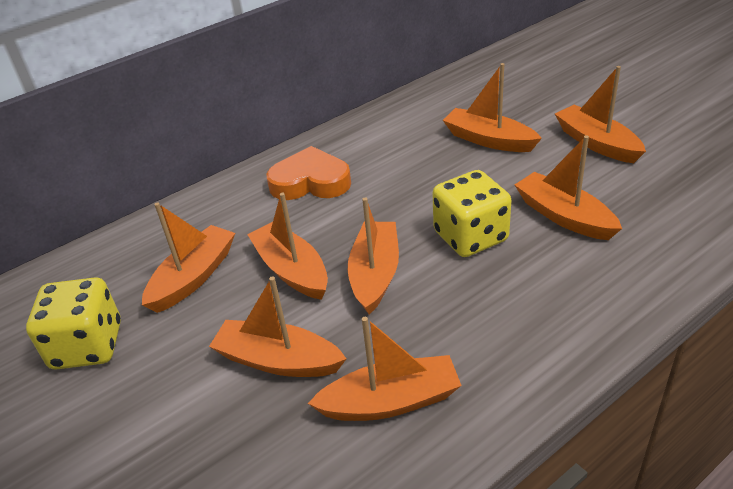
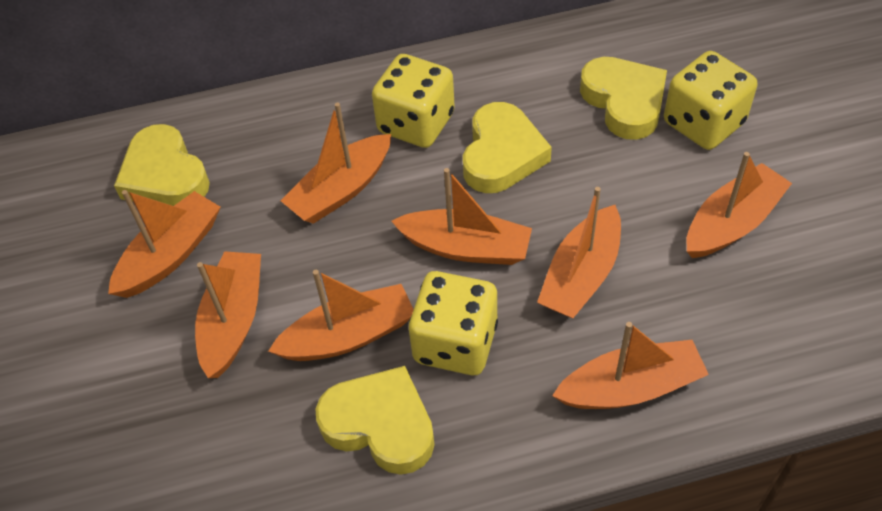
orange heart: 1 -> 0
yellow dice: 2 -> 3
yellow heart: 0 -> 4

